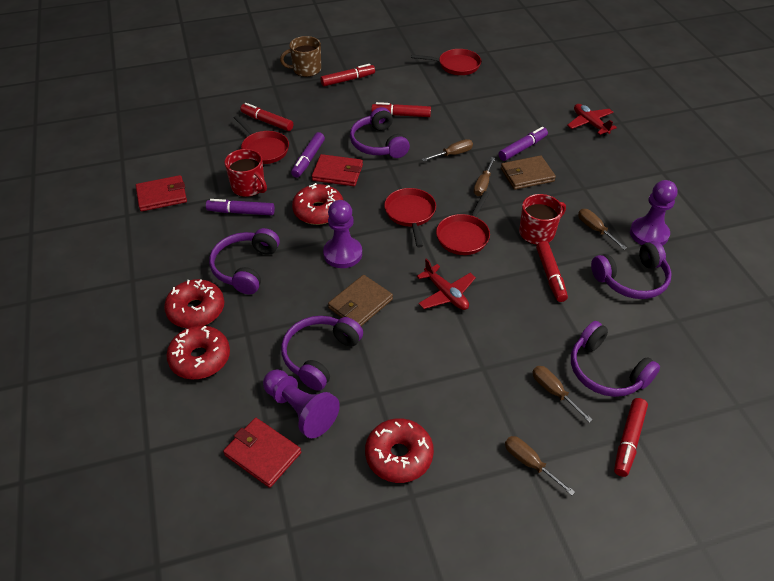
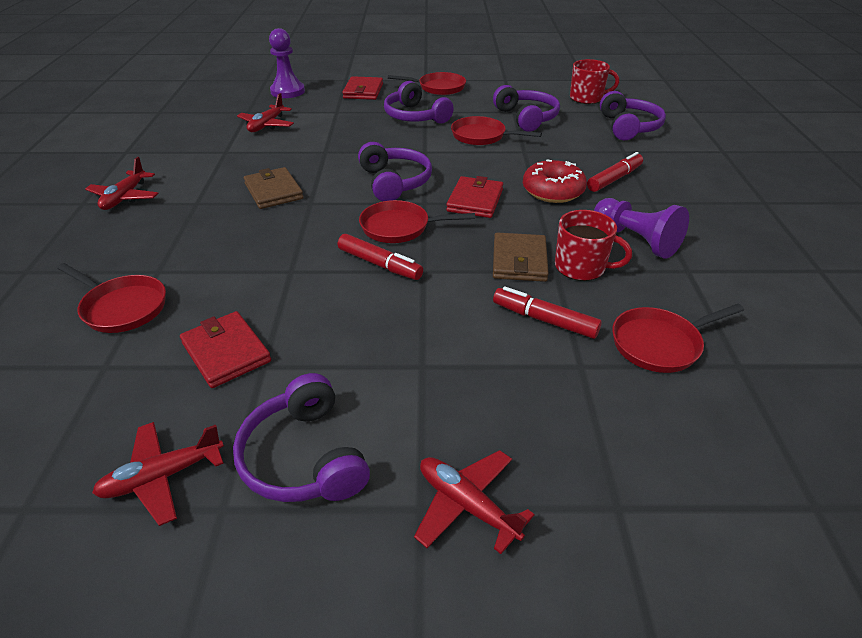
brown mug: 1 -> 0
brown screwdriver: 5 -> 0
purple marker: 3 -> 0
purple pawn: 3 -> 2
red donut: 4 -> 1
red marker: 5 -> 3
red pan: 4 -> 5
red plane: 2 -> 4

